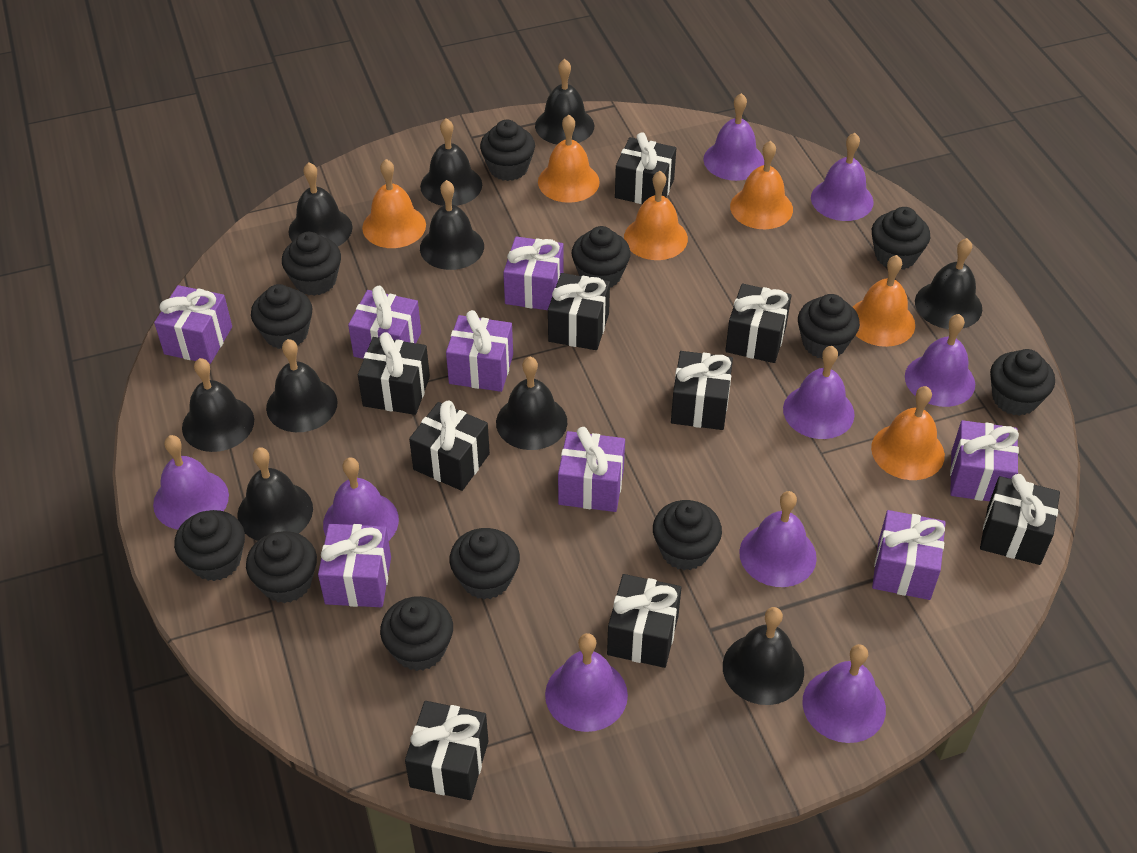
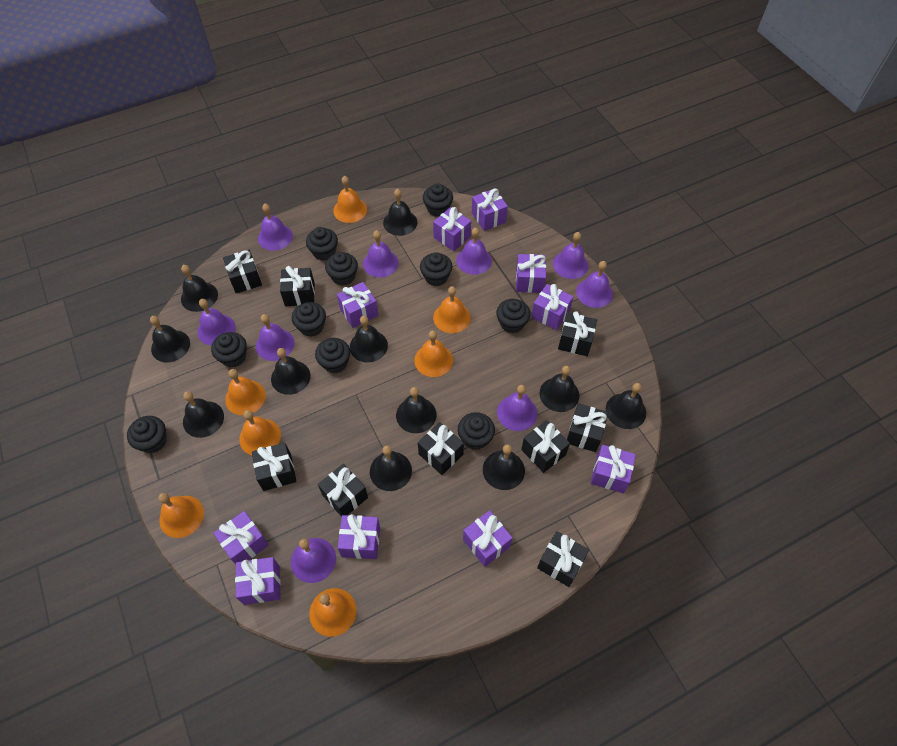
black bell: 10 -> 11
black cupcake: 12 -> 10
orange bell: 6 -> 7
purple gift: 8 -> 10

